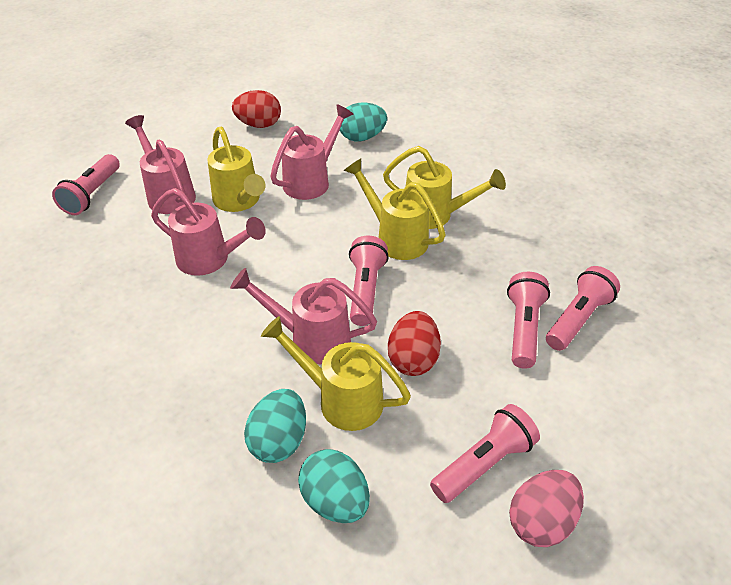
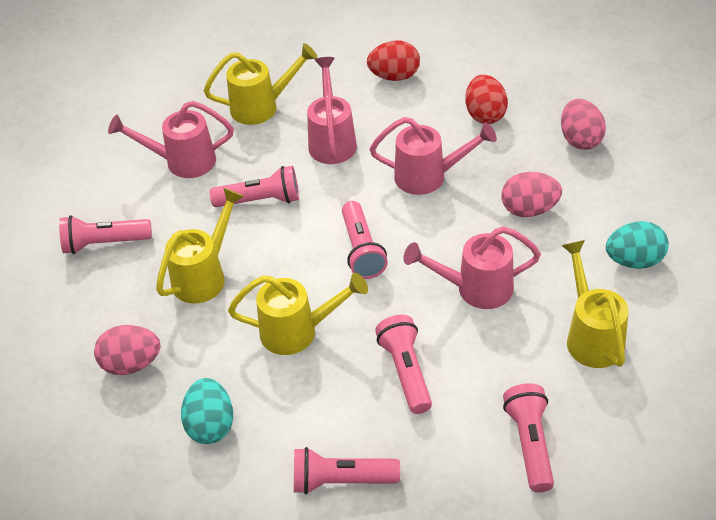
pink egg: 1 -> 3
pink flashlight: 5 -> 6
turquoise egg: 3 -> 2

